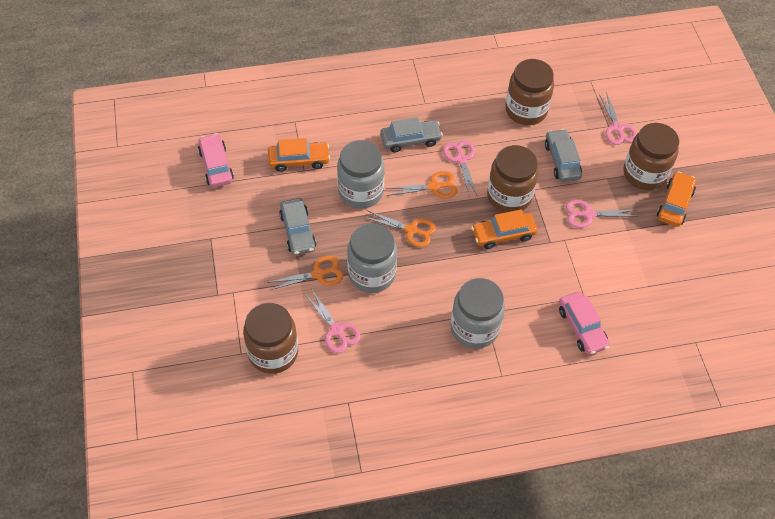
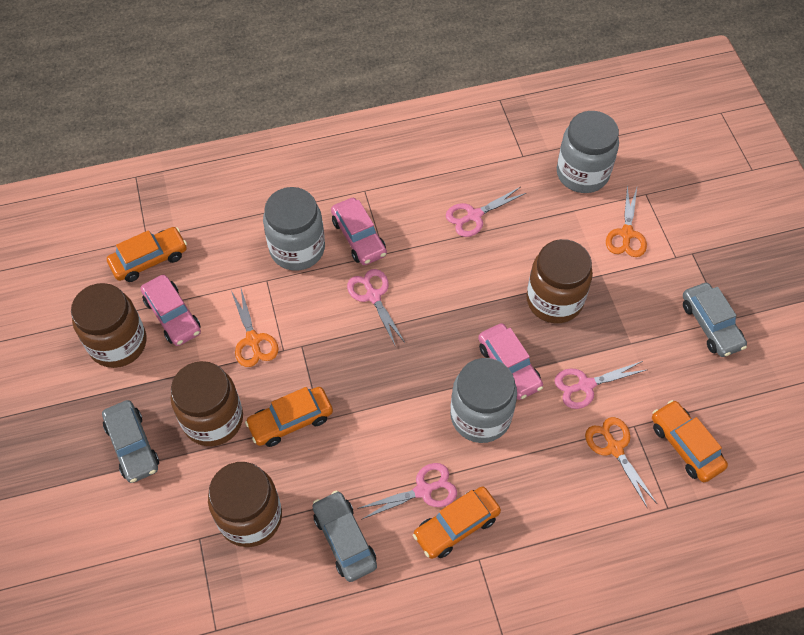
orange car: 3 -> 4
pink car: 2 -> 3

